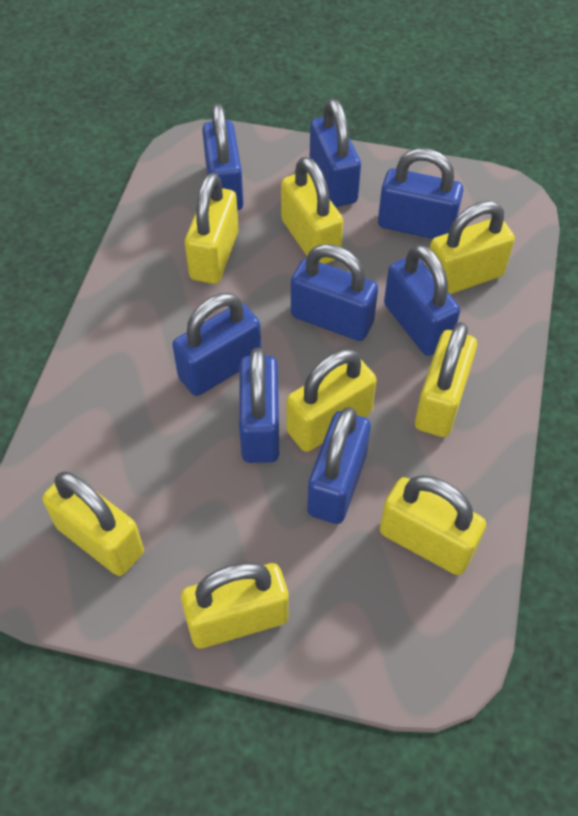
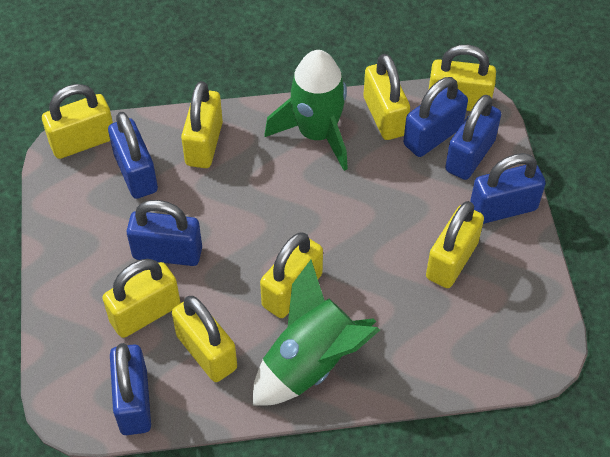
blue padlock: 8 -> 6
green rocket: 0 -> 2

